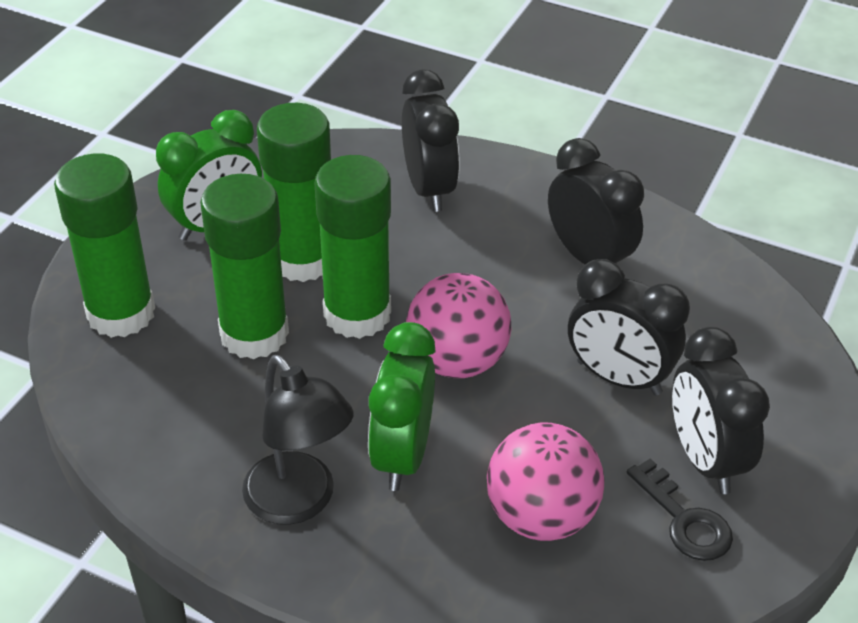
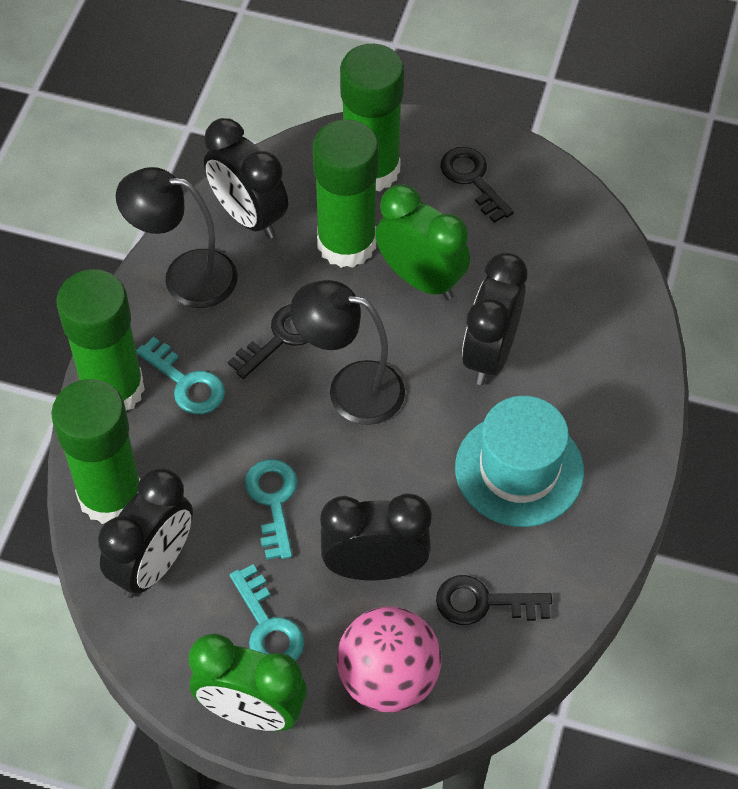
black key: 1 -> 3
black lamp: 1 -> 2
pink ball: 2 -> 1
turquoise hat: 0 -> 1
turquoise key: 0 -> 3

